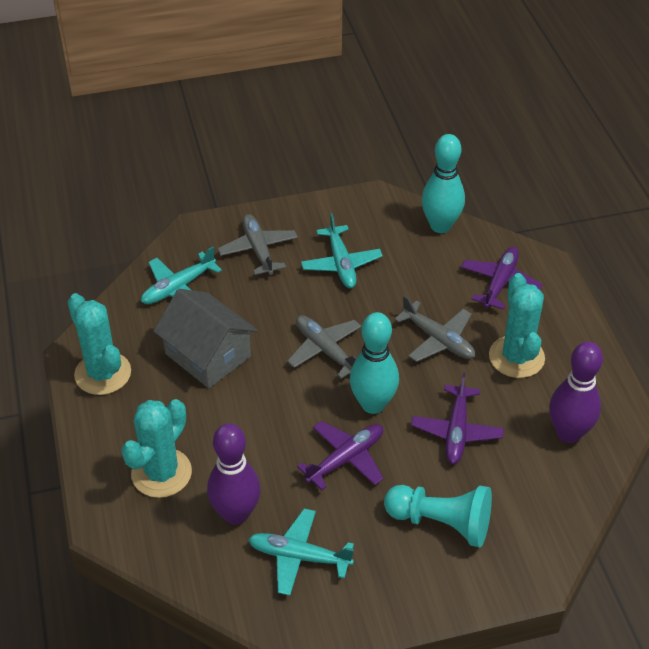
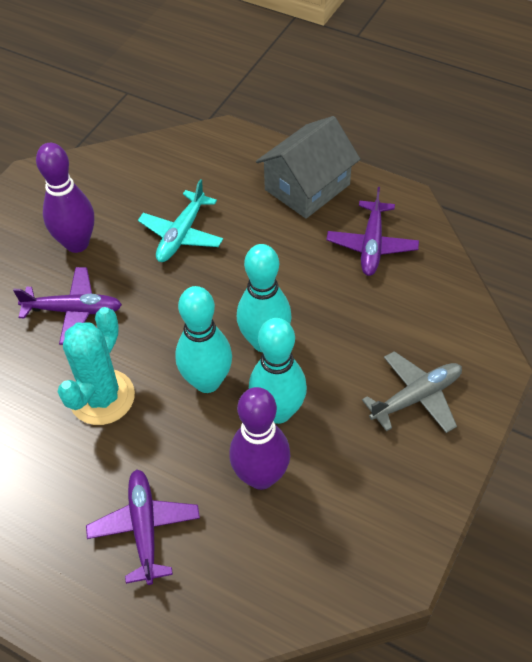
grey plane: 3 -> 1
turquoise bowling pin: 2 -> 3
turquoise cactus: 3 -> 1
turquoise pawn: 1 -> 0
turquoise plane: 3 -> 1

